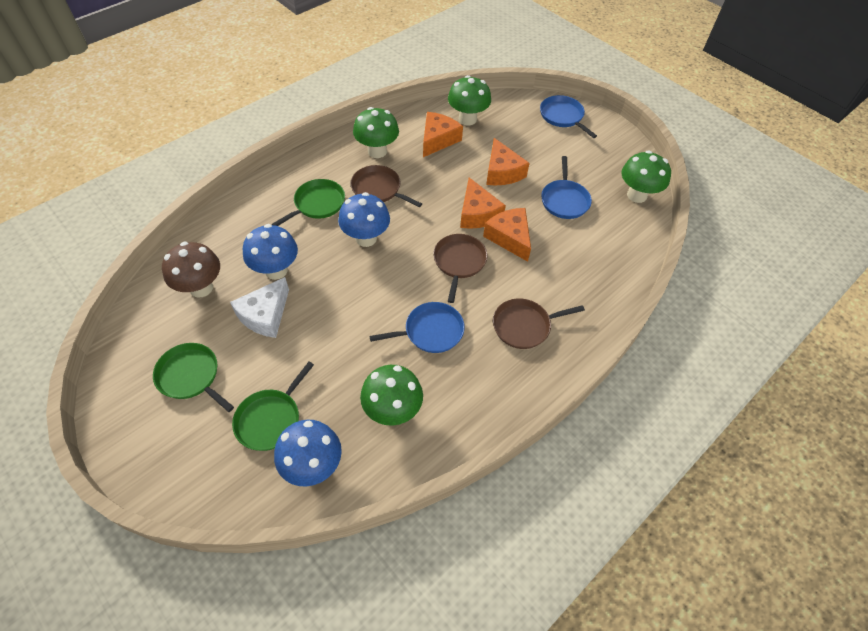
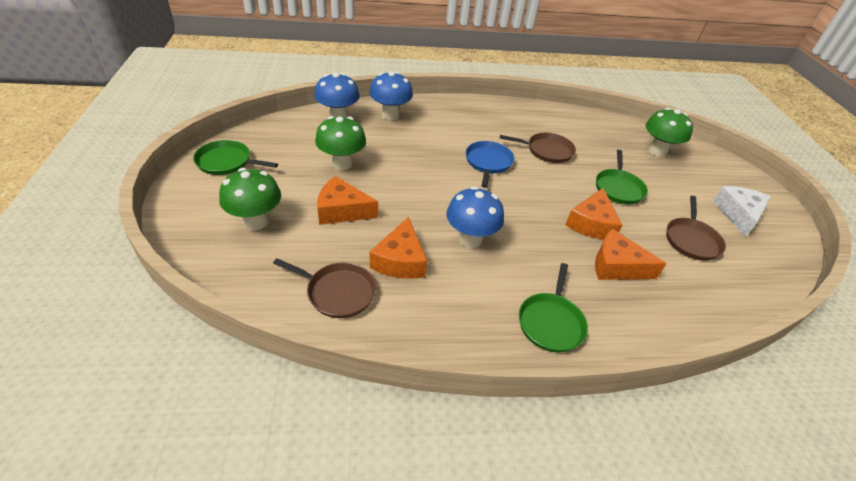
blue pan: 3 -> 1
brown mushroom: 1 -> 0
green mushroom: 4 -> 3

